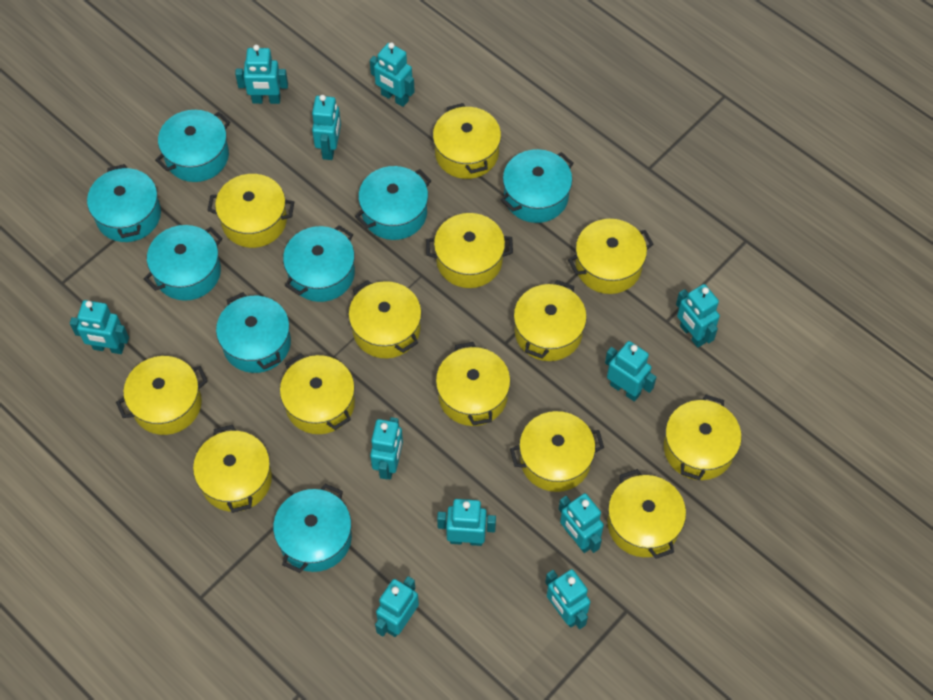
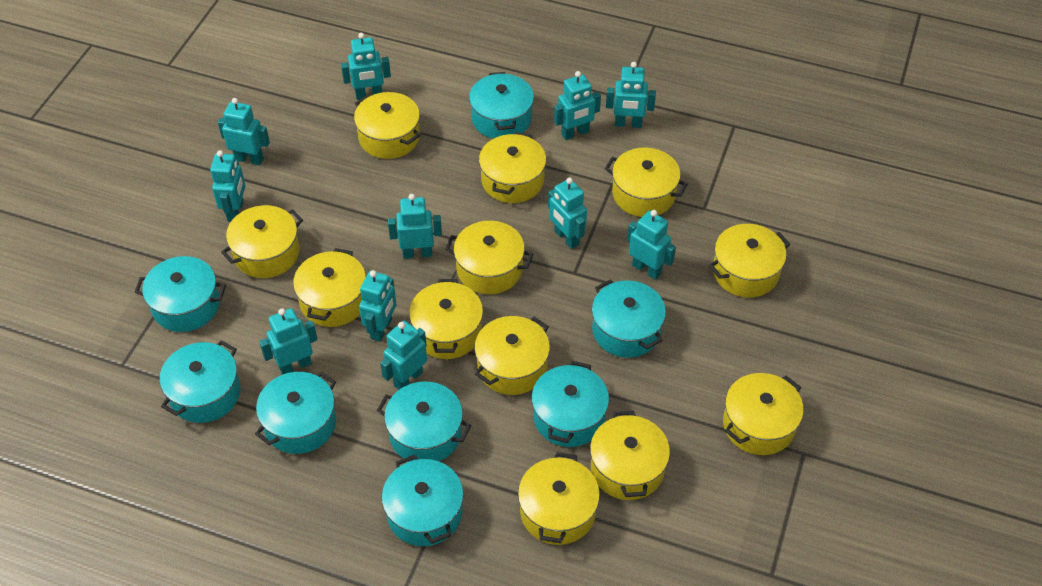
yellow pot: 13 -> 12

